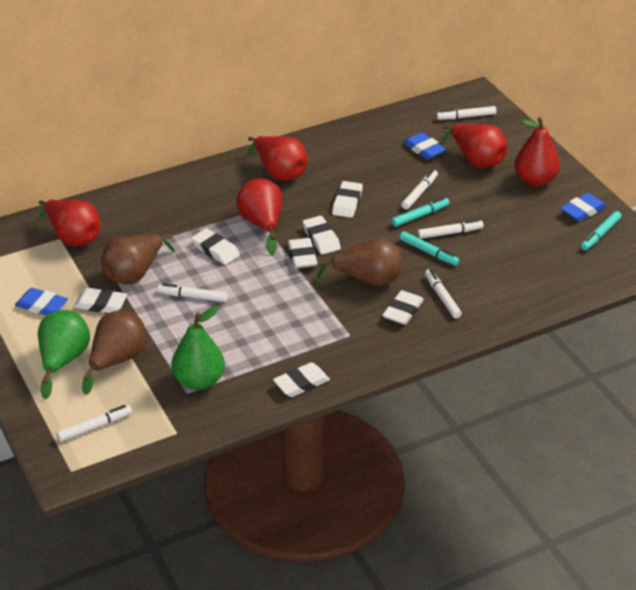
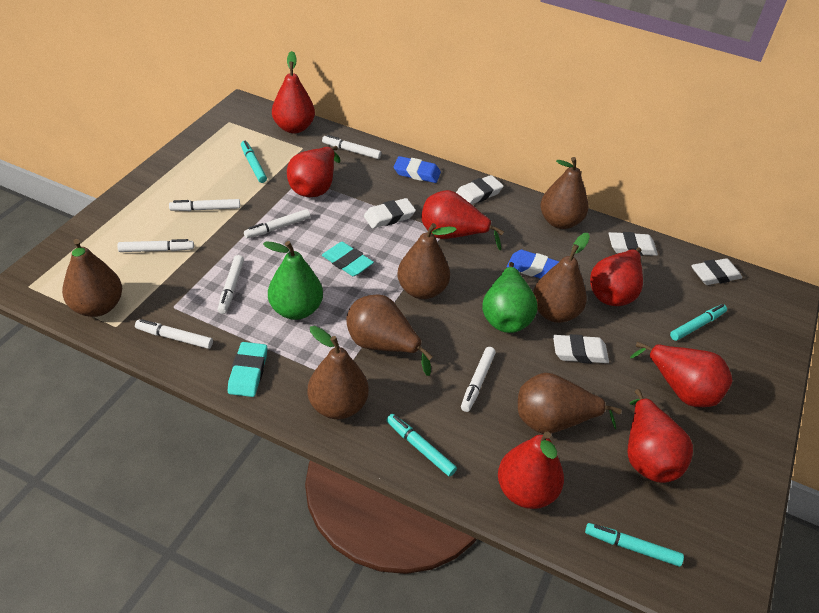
blue eraser: 3 -> 2
brown pear: 3 -> 7
red pear: 5 -> 7
turquoise eraser: 0 -> 2
turquoise marker: 3 -> 4
white eraser: 7 -> 5
white marker: 6 -> 7

